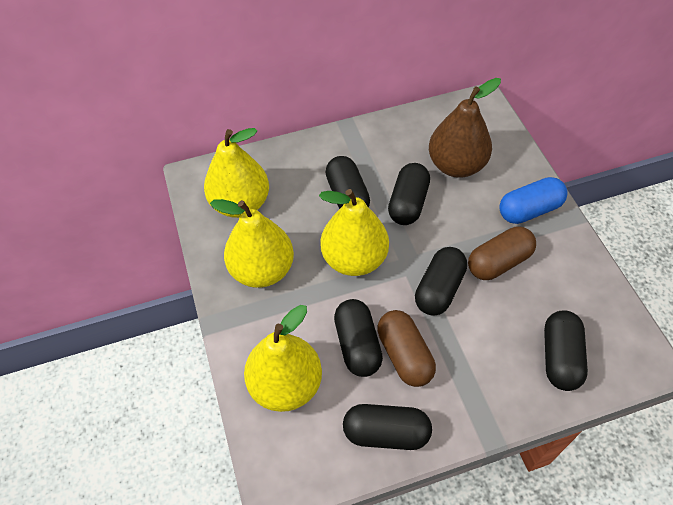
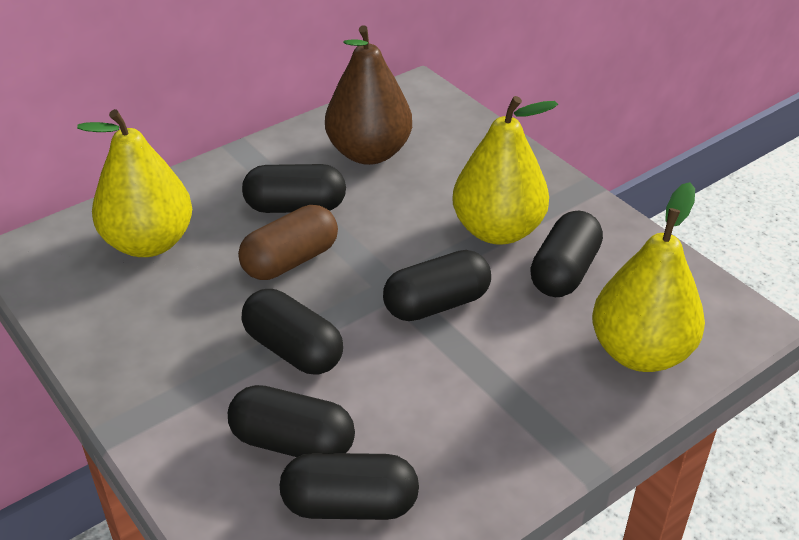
blue capsule: 1 -> 0
brown capsule: 2 -> 1
yellow pear: 4 -> 3

